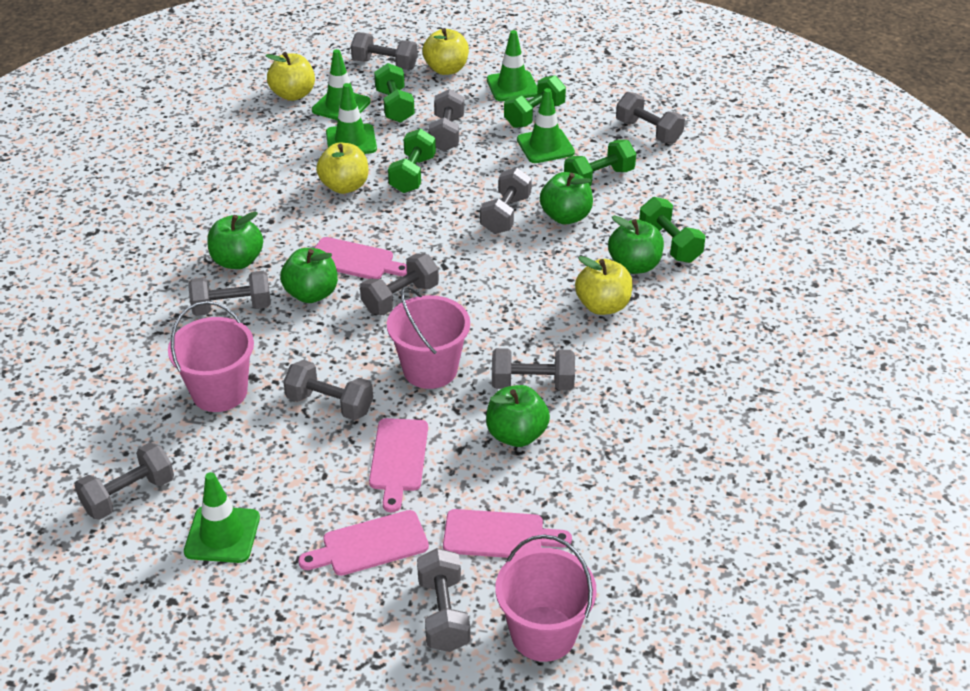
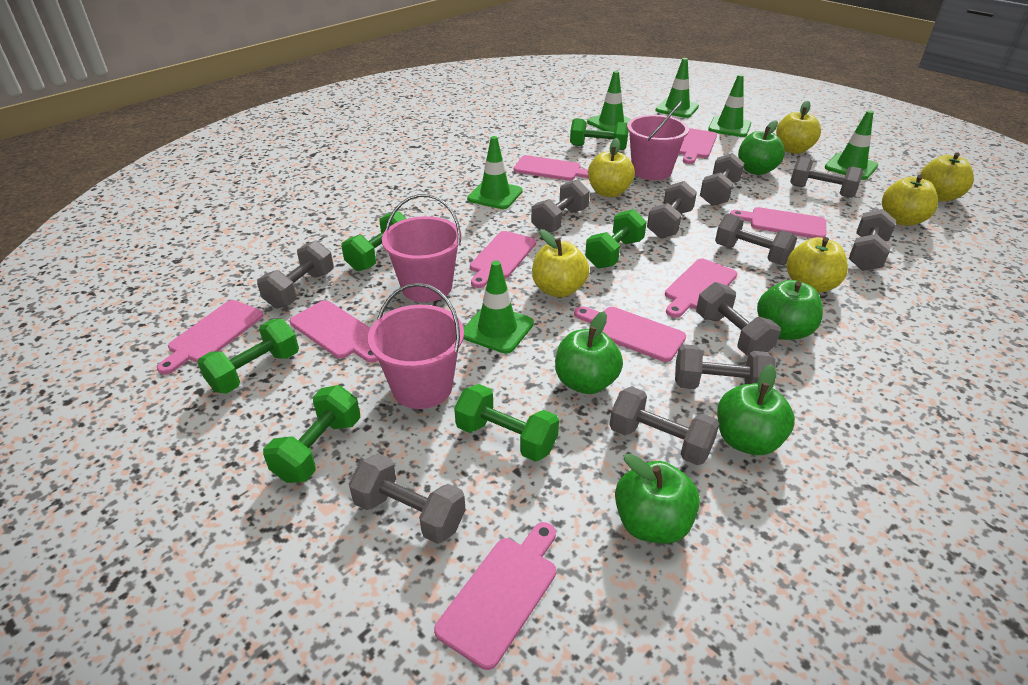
green dumbbell: 5 -> 6
green traffic cone: 5 -> 6
grey dumbbell: 10 -> 11
pink cutting board: 4 -> 9
yellow apple: 4 -> 6

